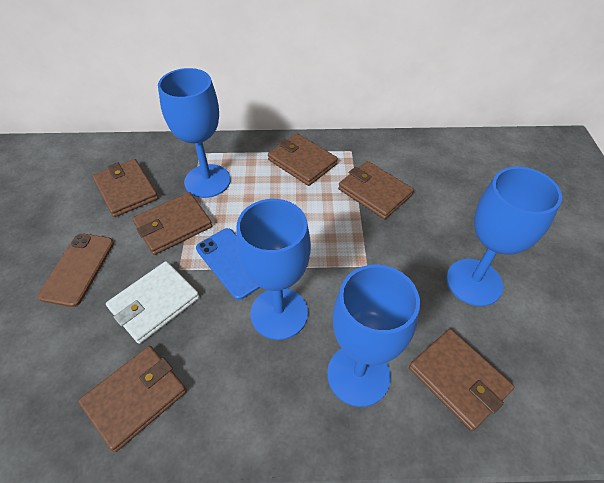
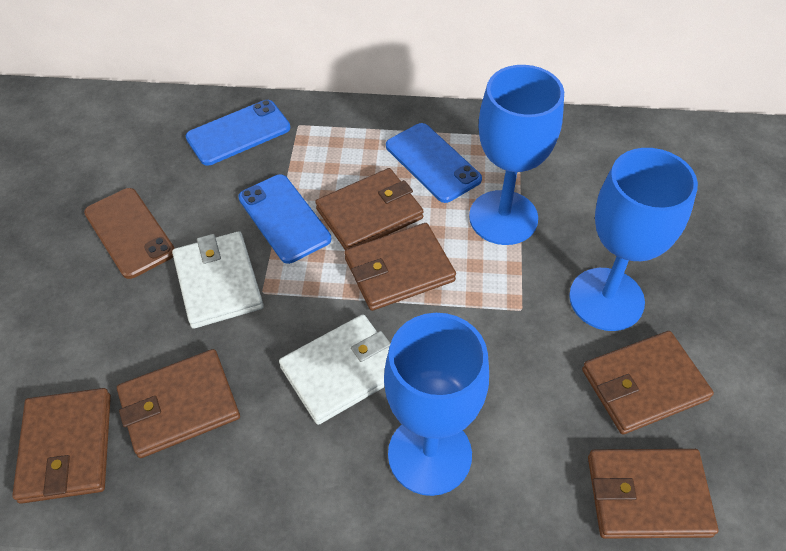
blue goblet: 4 -> 3
blue phone: 1 -> 3
white wallet: 1 -> 2

